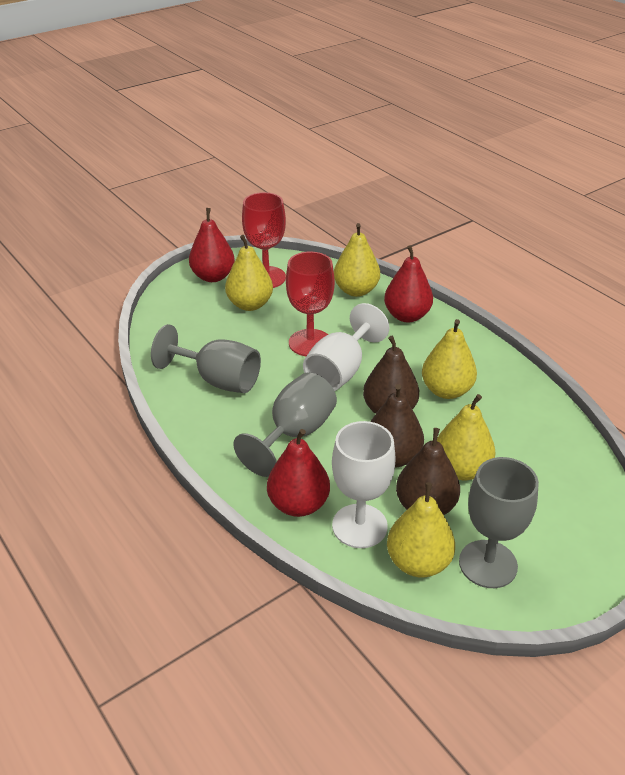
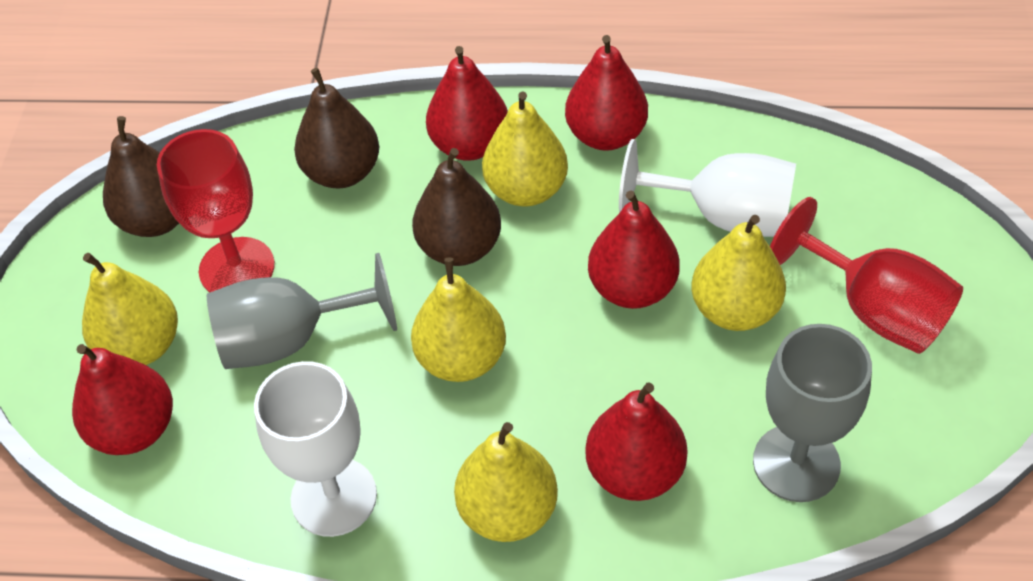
grey goblet: 3 -> 2
red pear: 3 -> 5

